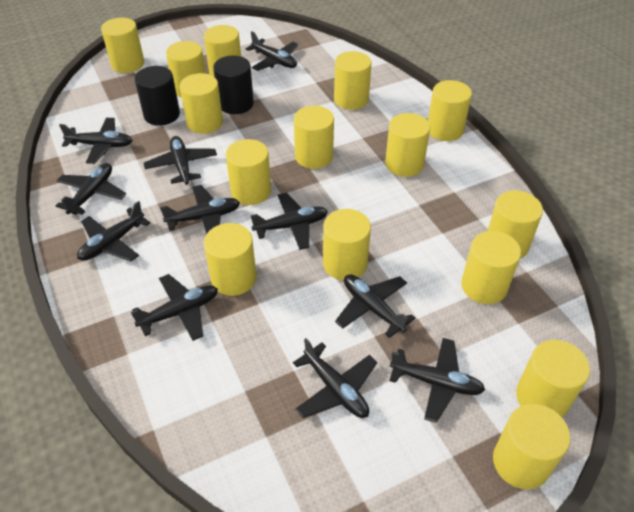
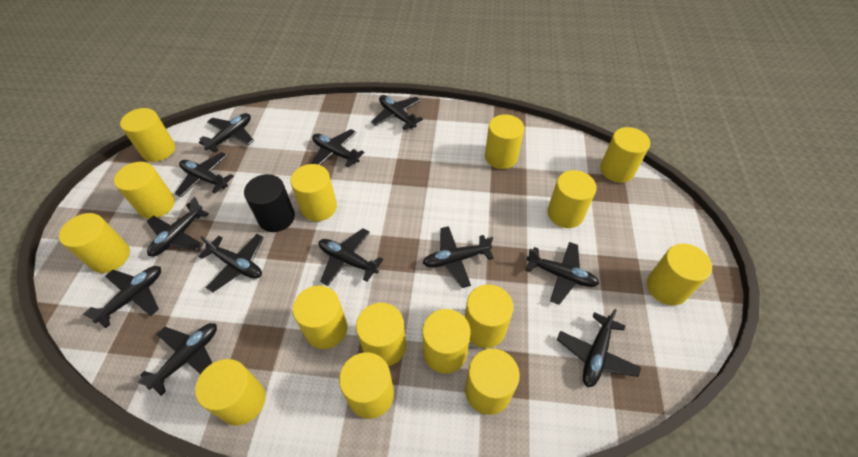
black cylinder: 2 -> 1
black plane: 11 -> 12

